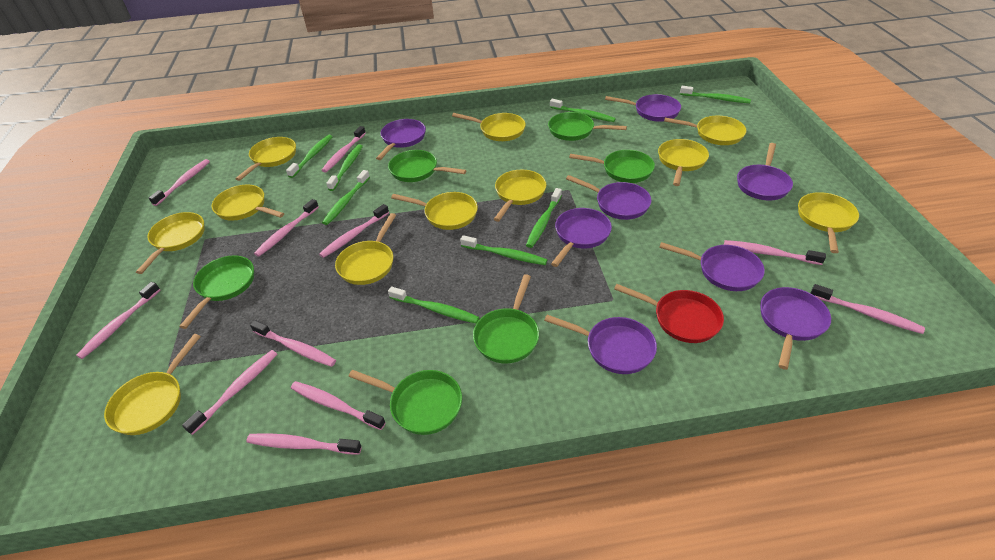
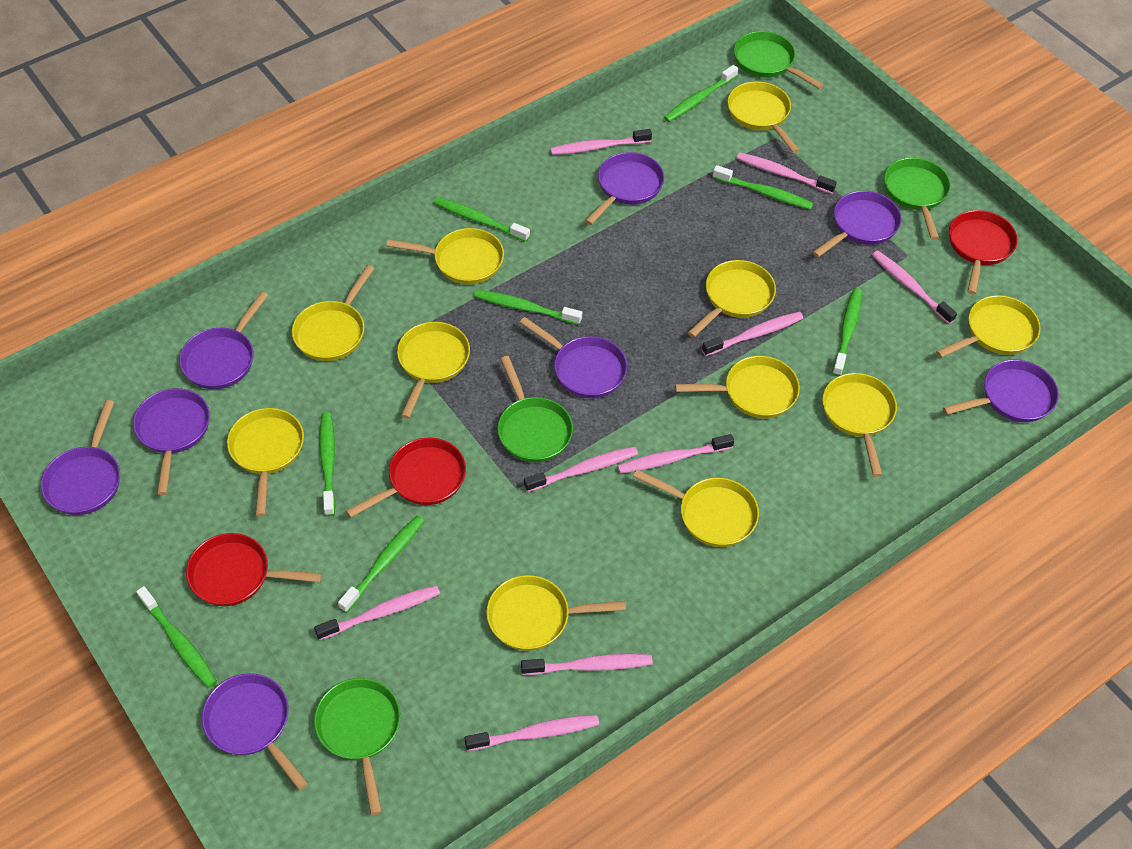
green pan: 6 -> 4
pink toothbrush: 11 -> 9
red pan: 1 -> 3

